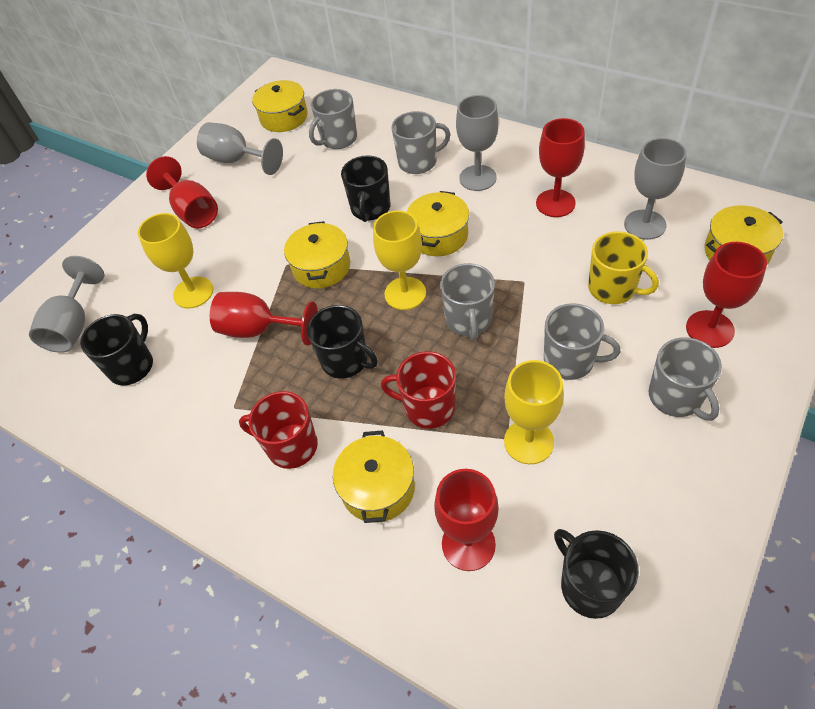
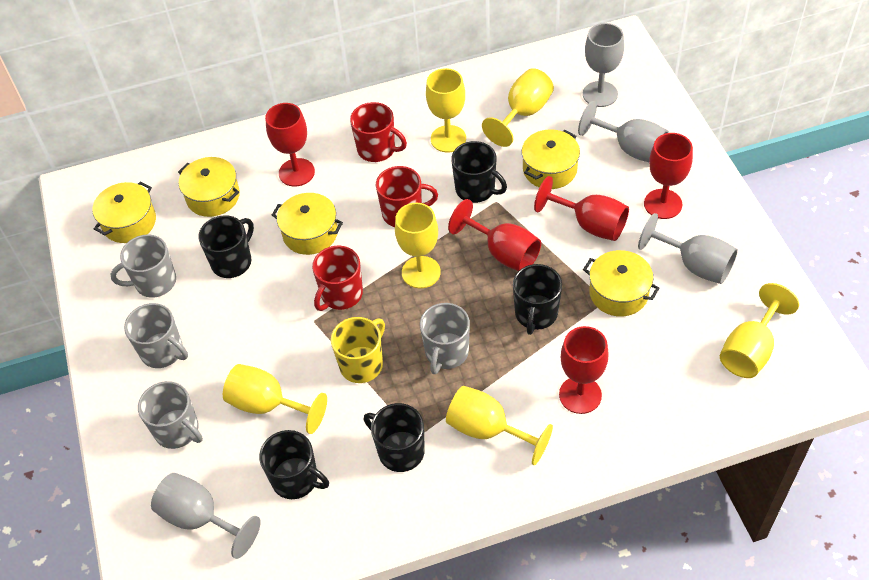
black mug: 4 -> 5
grey mug: 5 -> 4
red mug: 2 -> 3
yellow goblet: 3 -> 6

